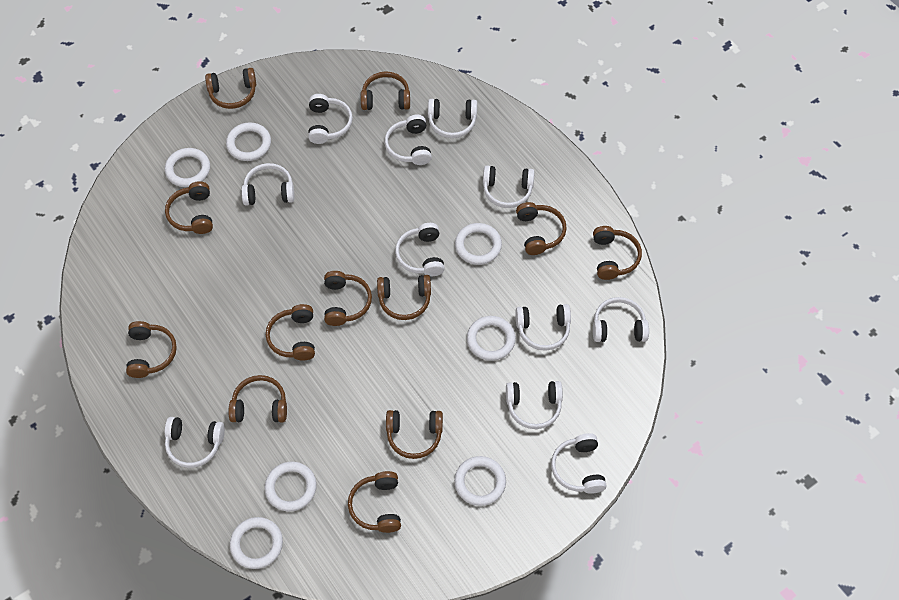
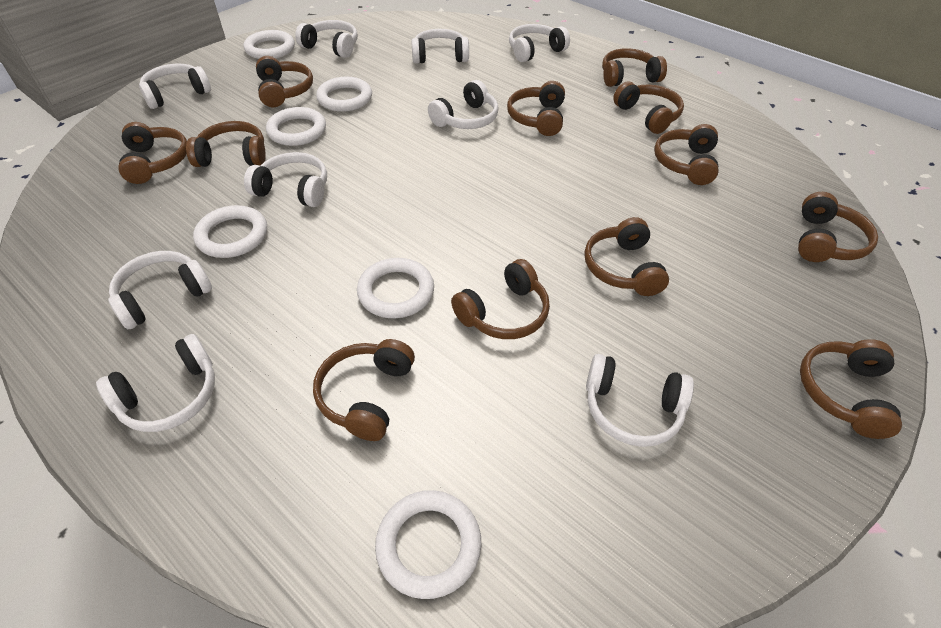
white headphones: 11 -> 9
white ring: 7 -> 6

